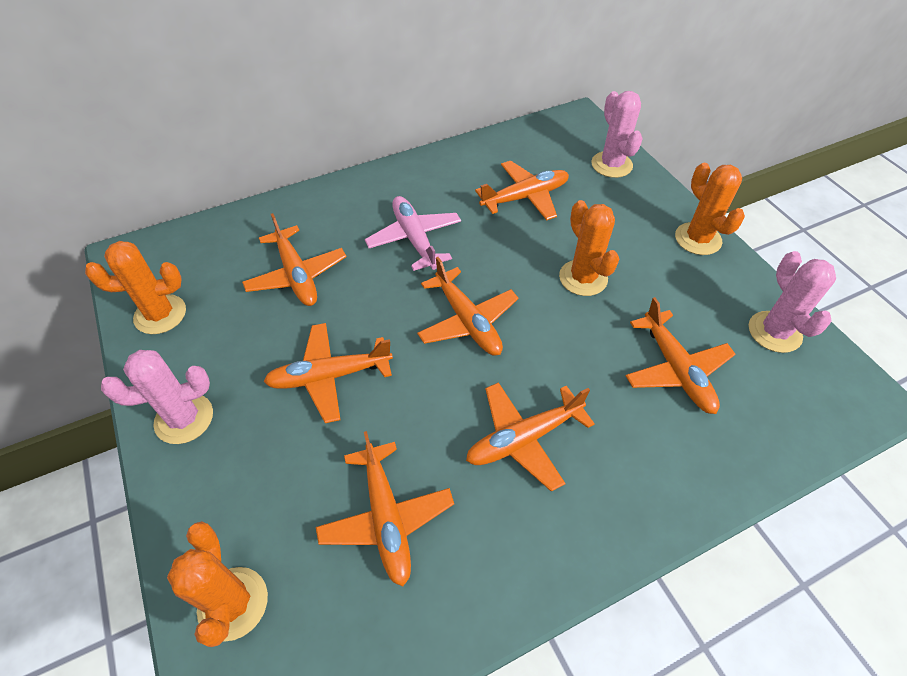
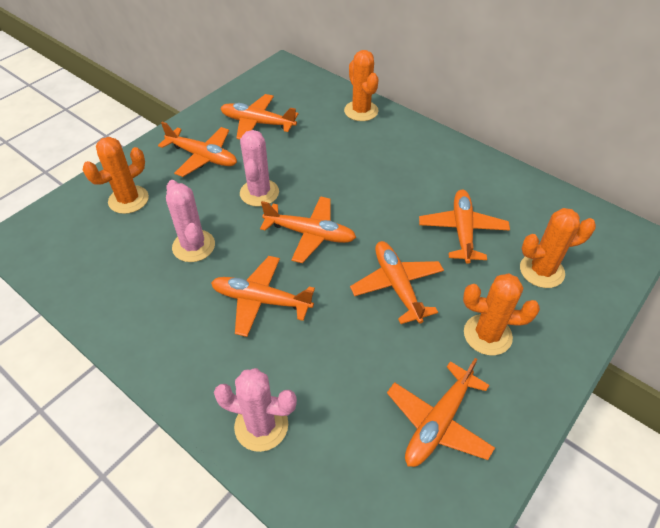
pink plane: 1 -> 0

